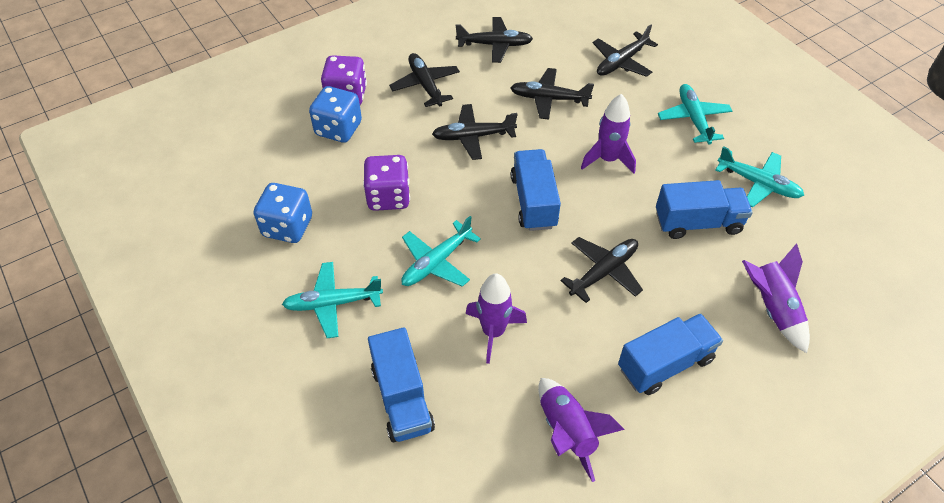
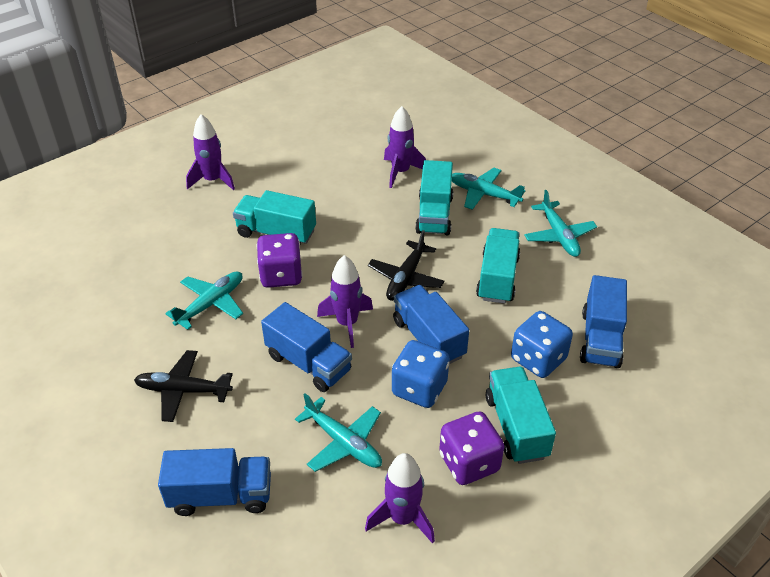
black plane: 6 -> 2
turquoise truck: 0 -> 4

